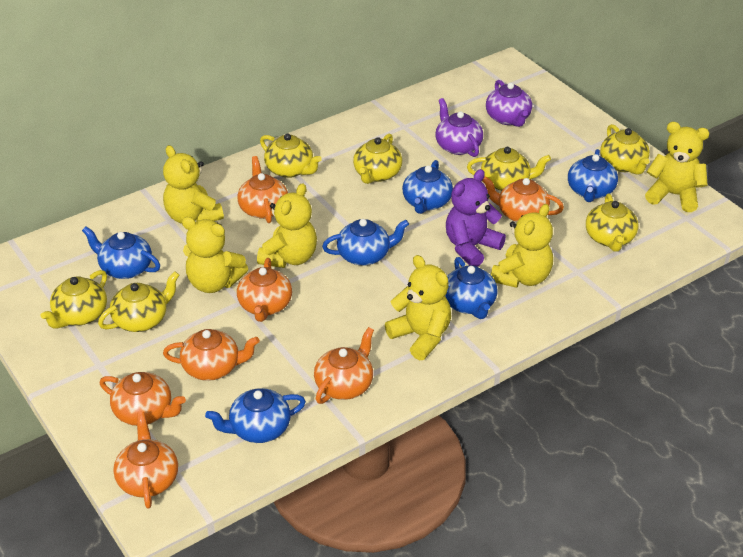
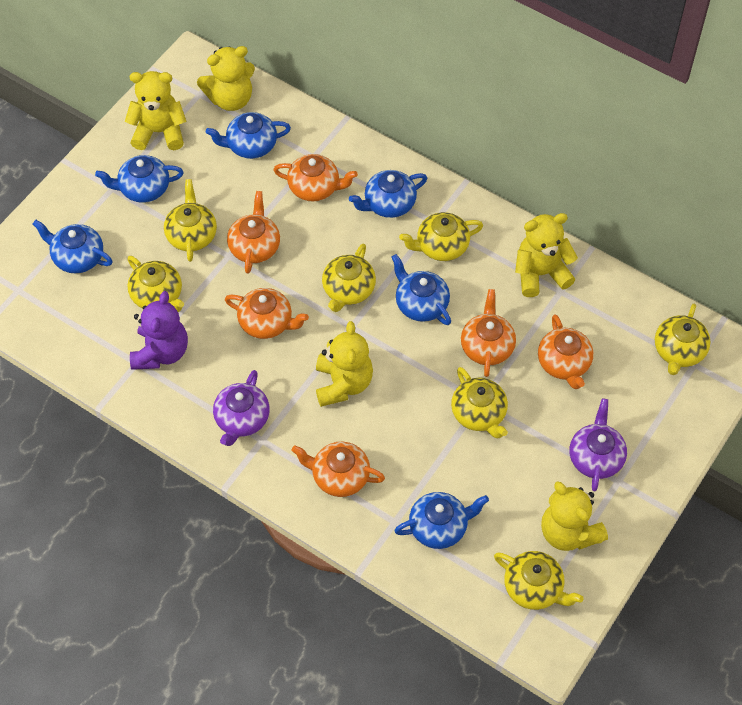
orange teapot: 7 -> 6
yellow teddy bear: 6 -> 5

